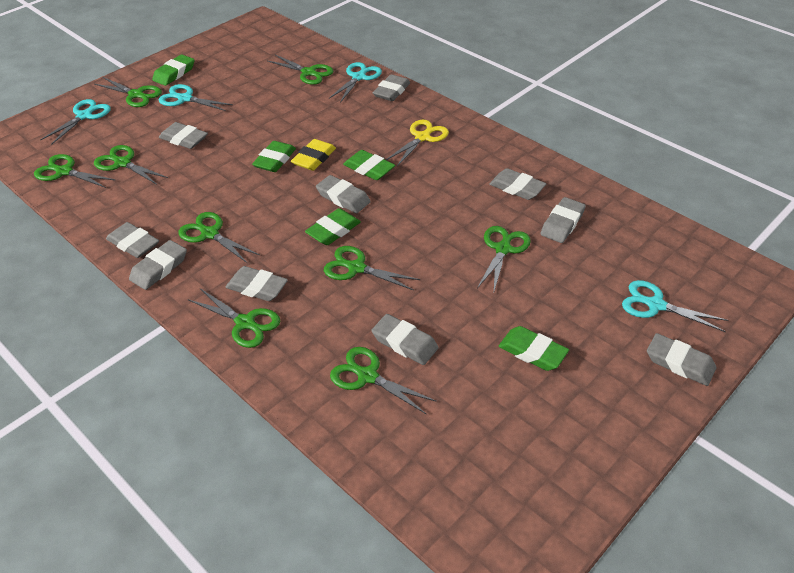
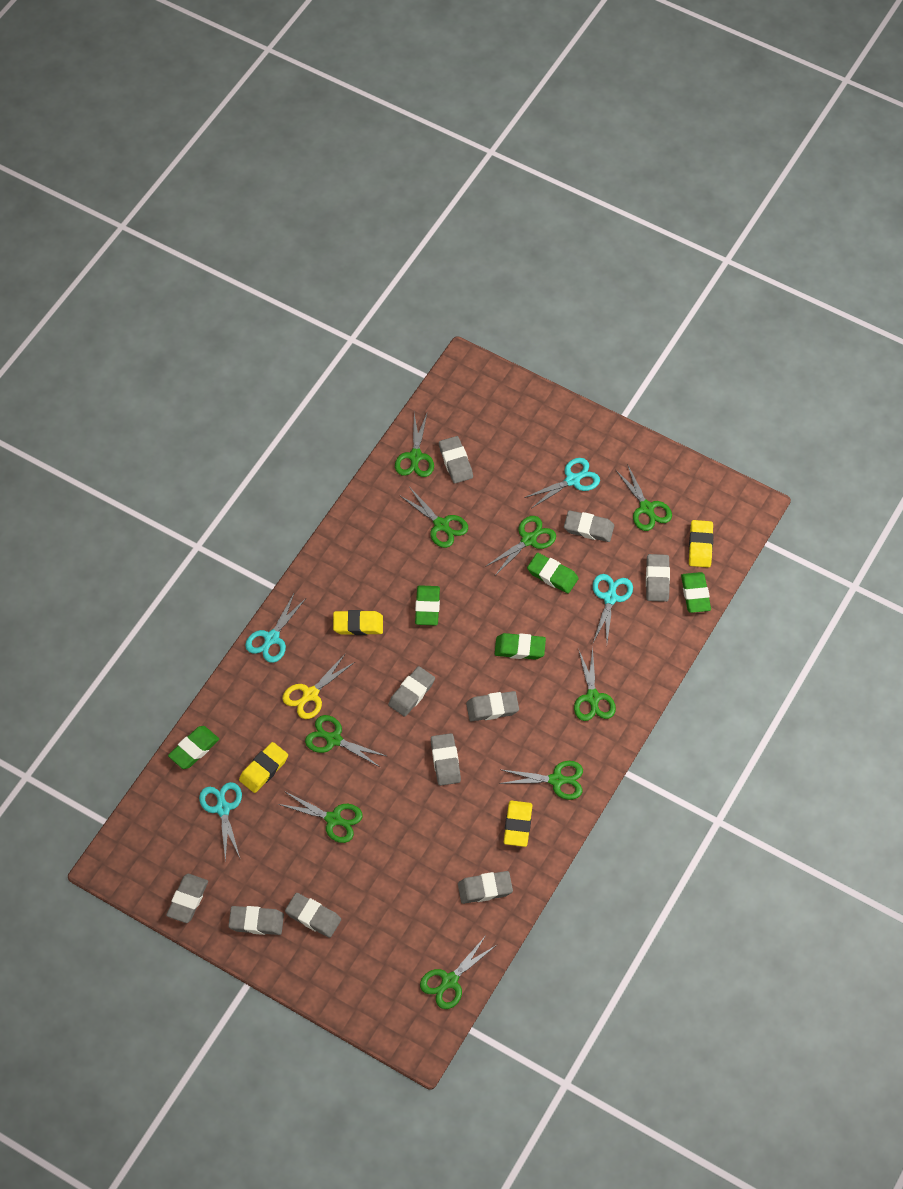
yellow eraser: 1 -> 4

